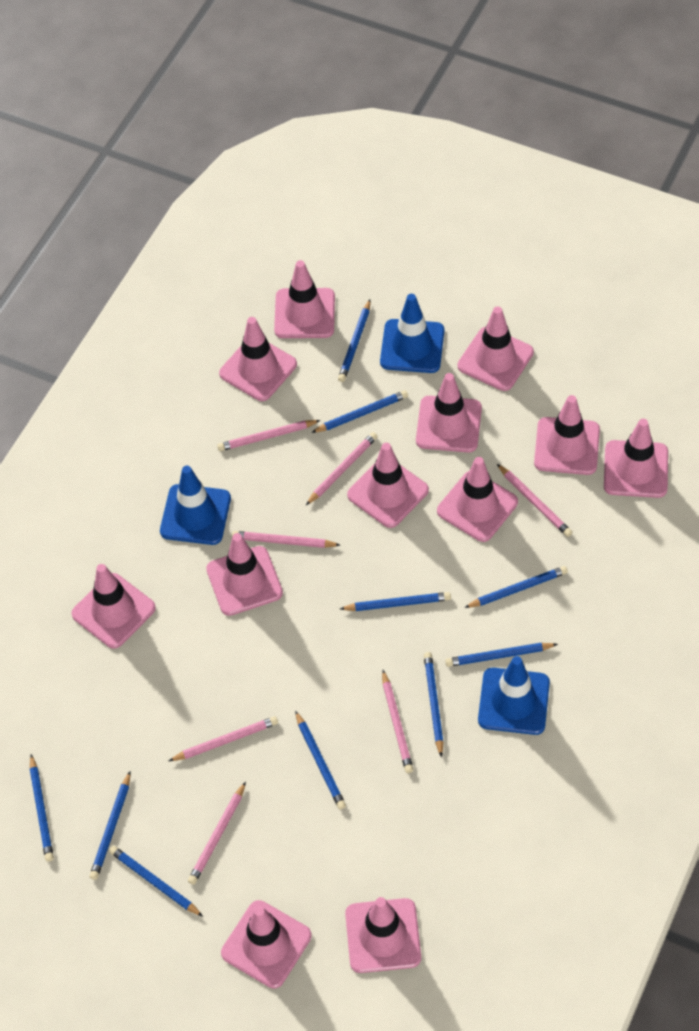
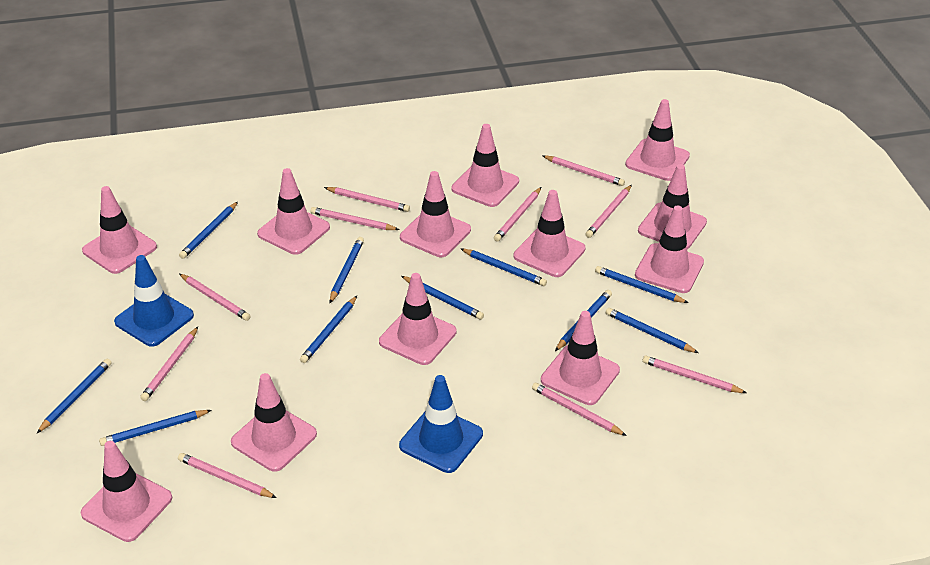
blue traffic cone: 3 -> 2
pink pencil: 7 -> 10

